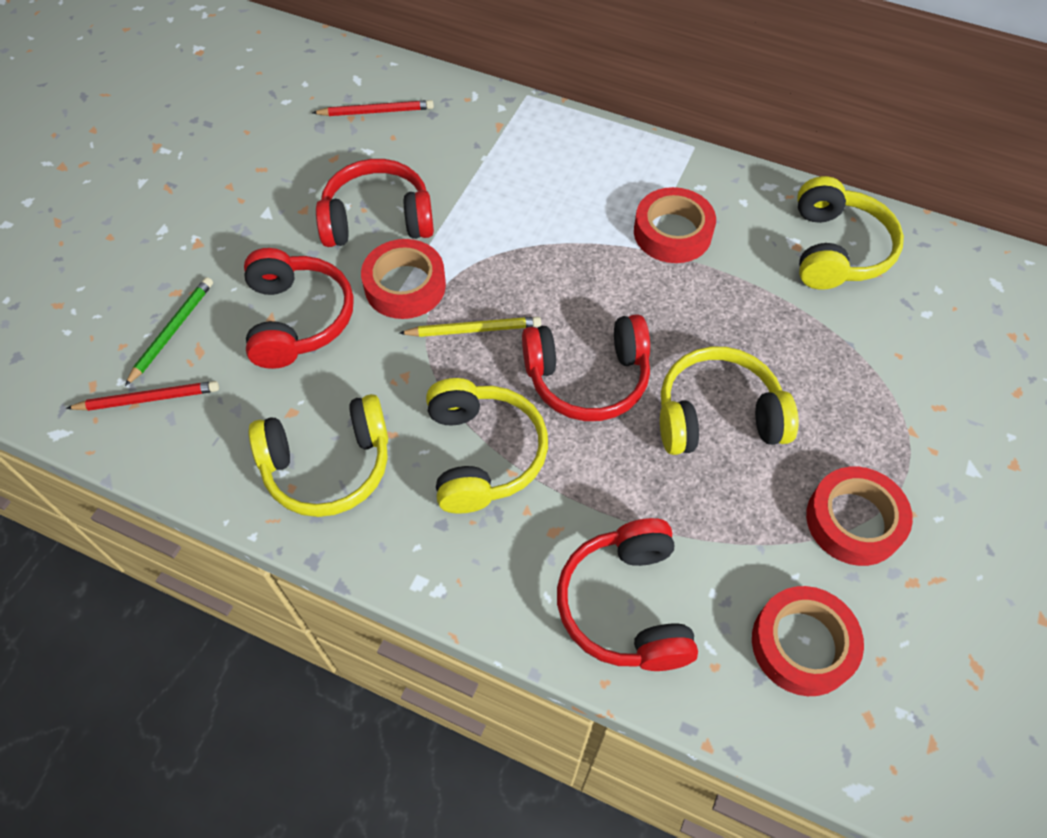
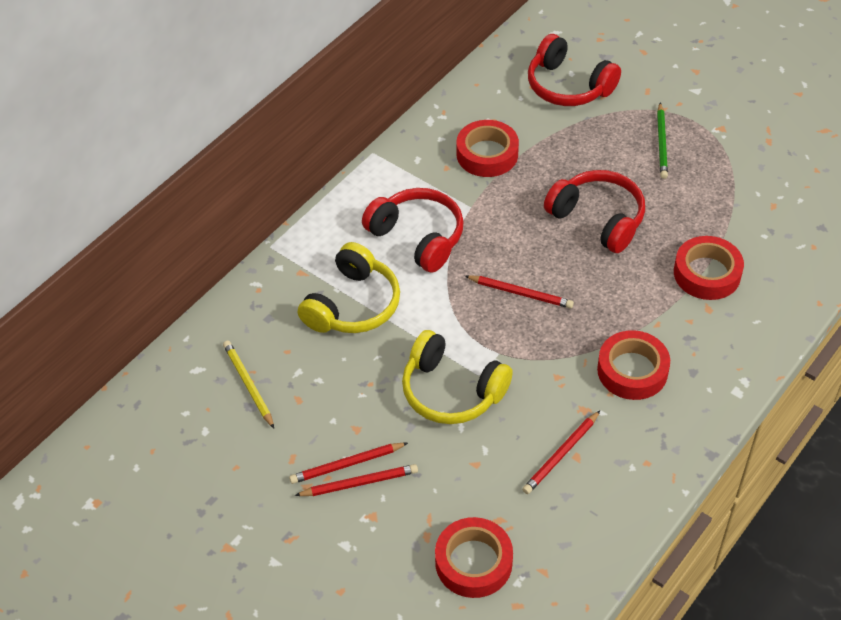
red headphones: 4 -> 3
red pencil: 2 -> 4
yellow headphones: 4 -> 2

